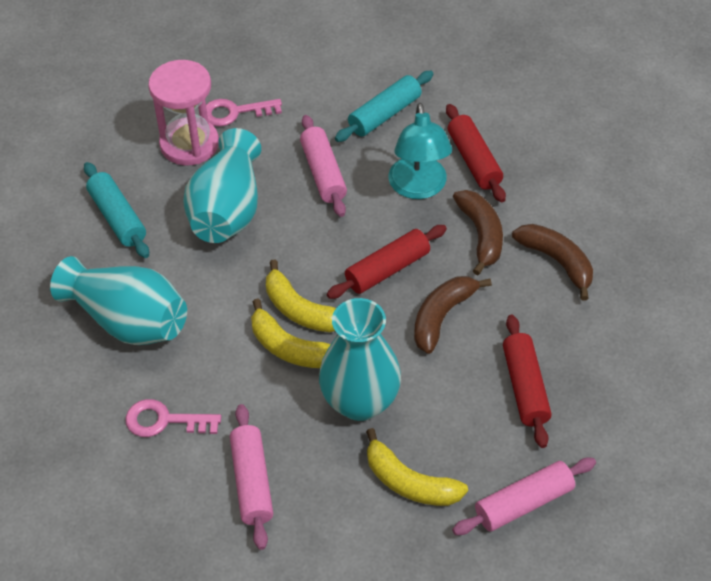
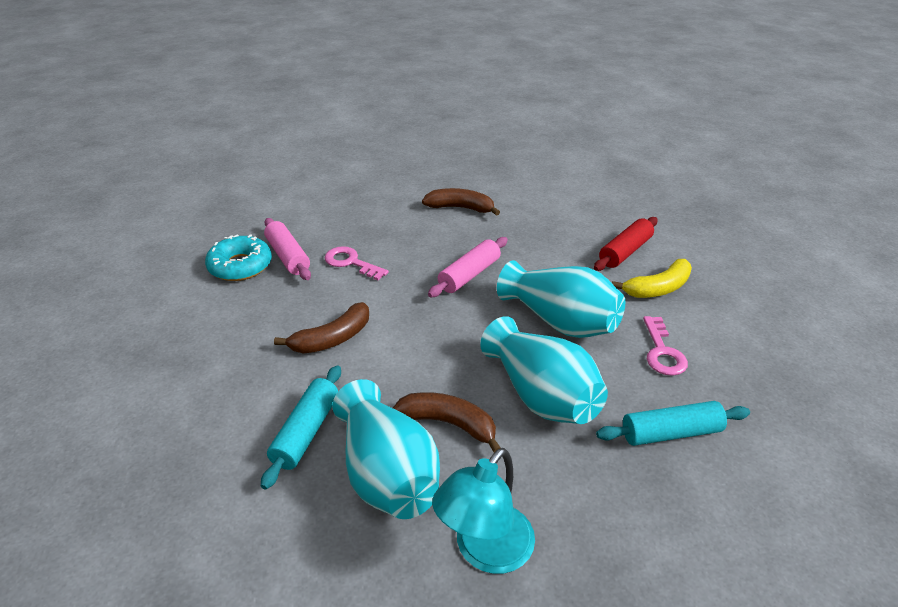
pink hourglass: 1 -> 0
pink rolling pin: 3 -> 2
red rolling pin: 3 -> 1
turquoise donut: 0 -> 1
yellow banana: 3 -> 1

